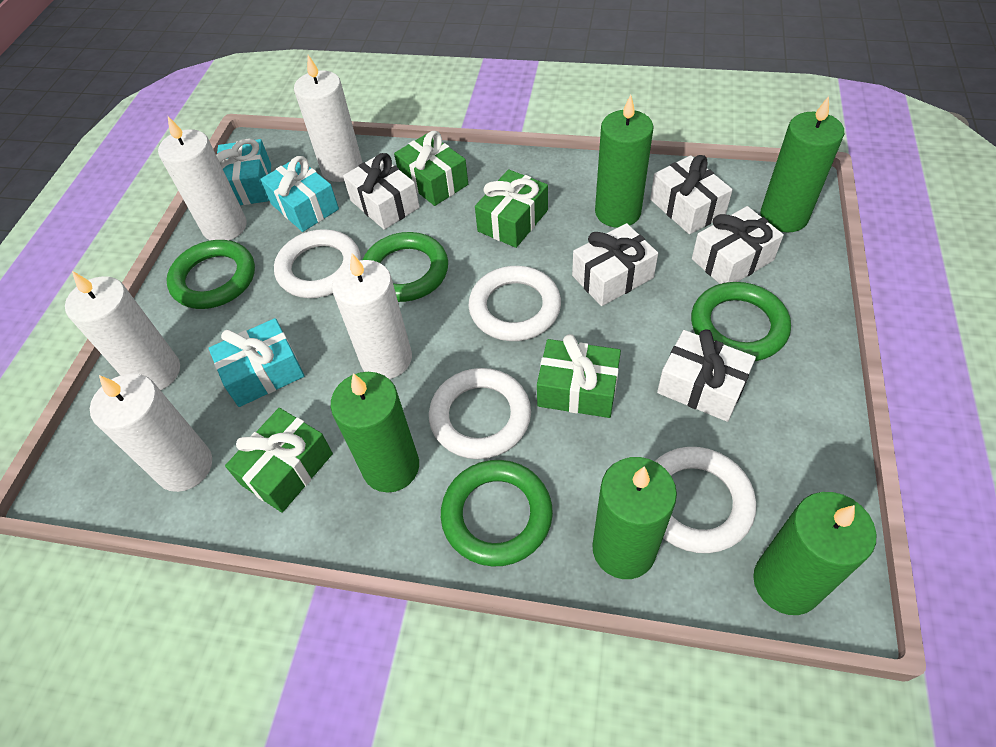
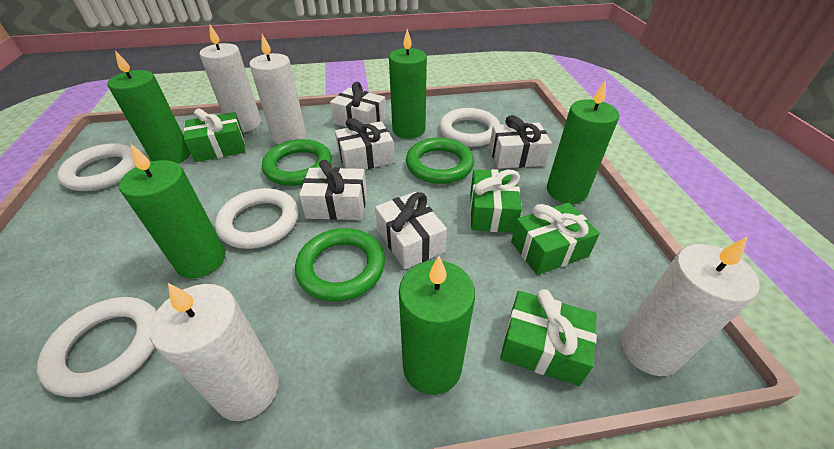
green ring: 4 -> 3
turquoise gift: 3 -> 0
white candle: 5 -> 4

